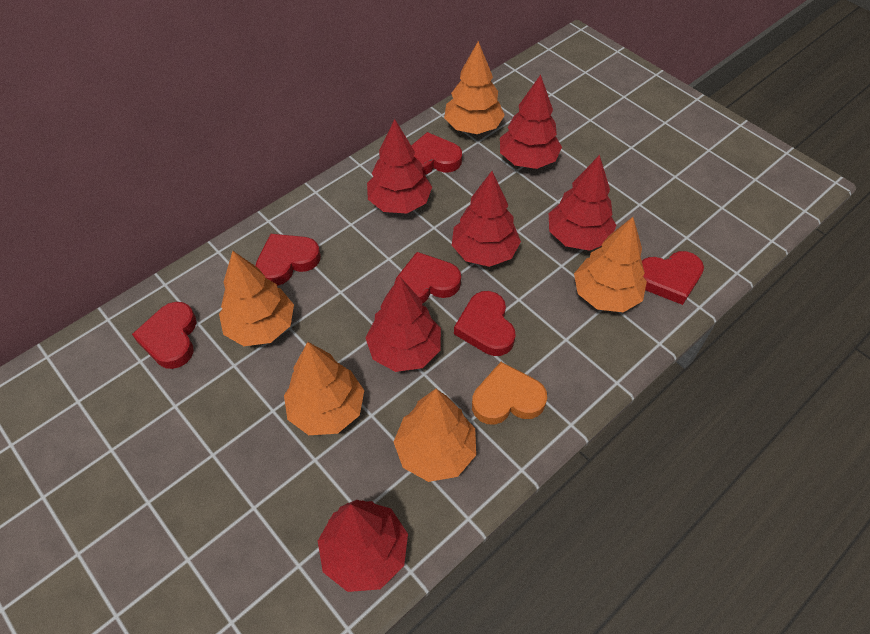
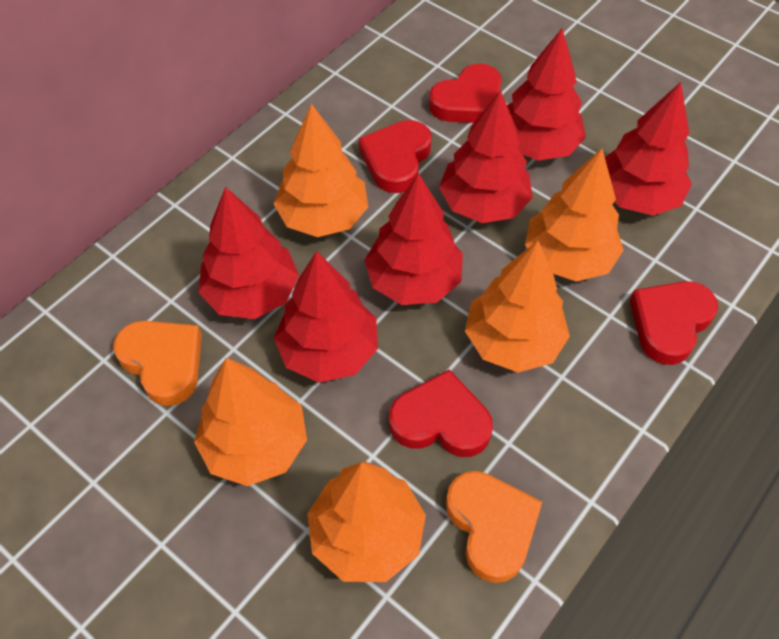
orange heart: 1 -> 2
red heart: 6 -> 4

